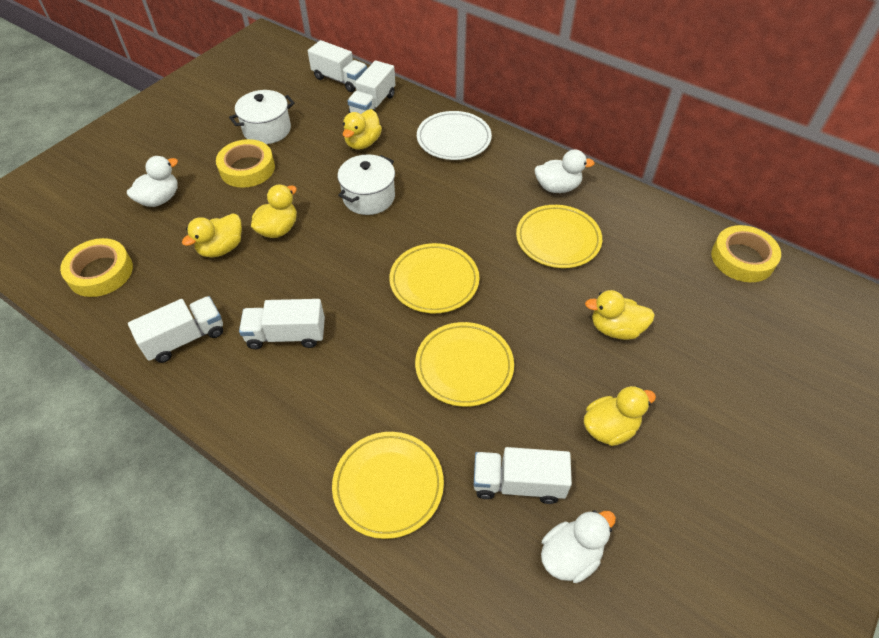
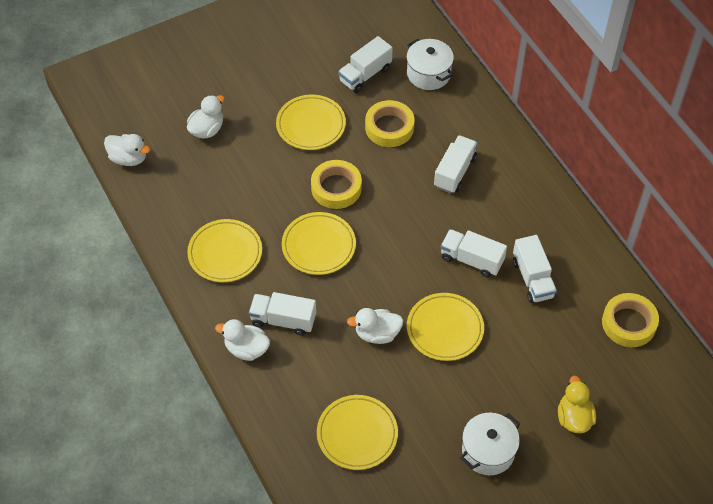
white duck: 3 -> 4
white plate: 1 -> 0
yellow duck: 5 -> 1
yellow plate: 4 -> 5

